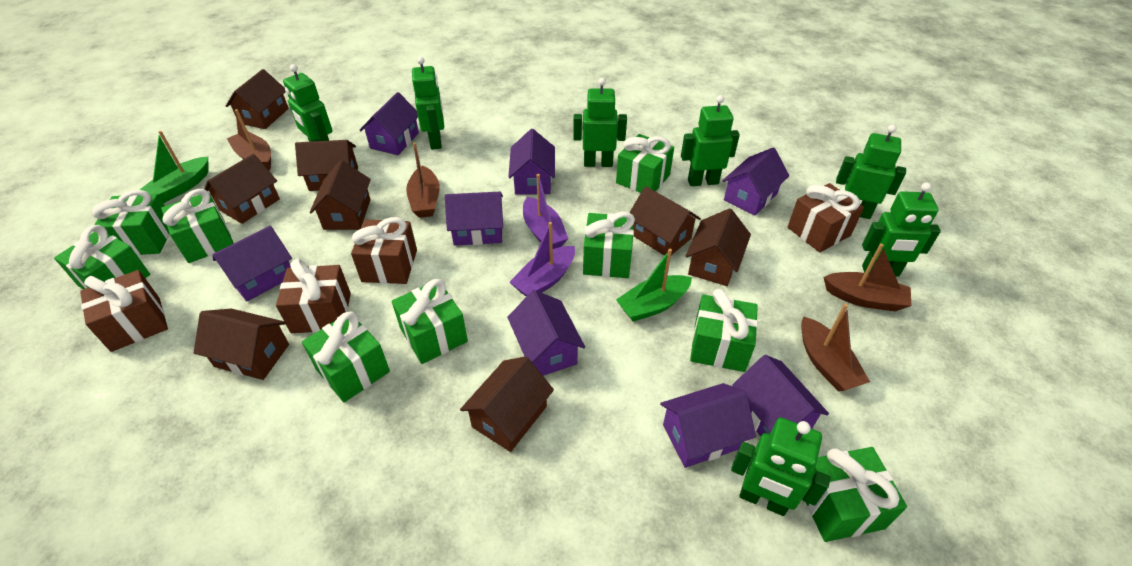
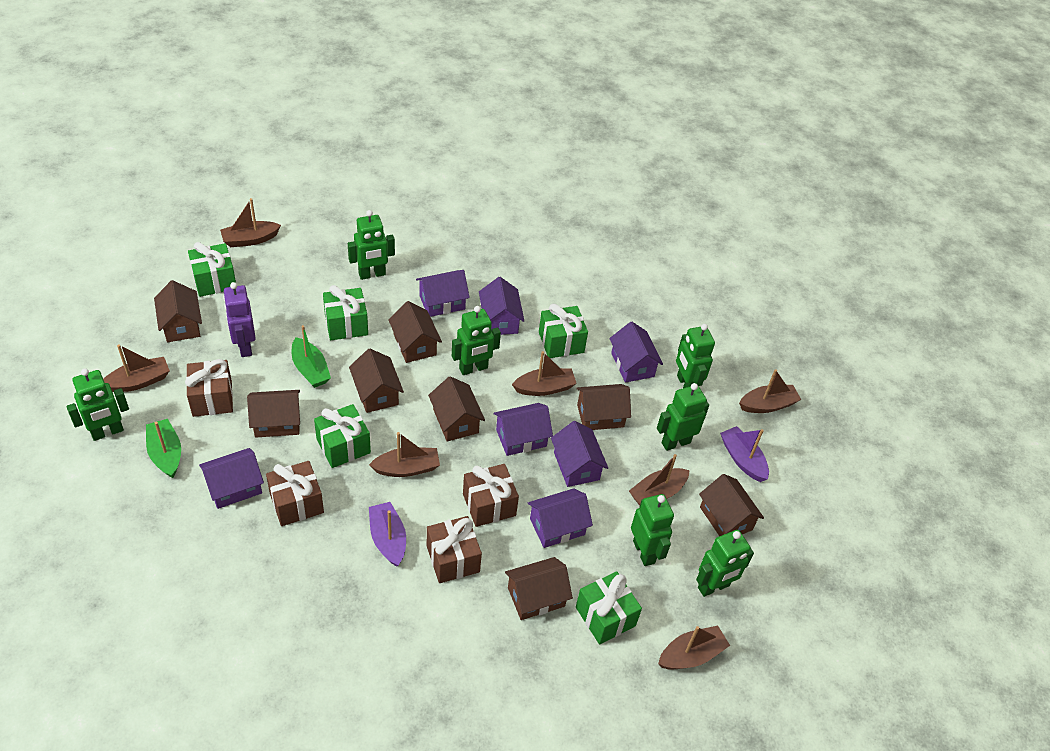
brown boat: 4 -> 7
green gift: 9 -> 5
purple house: 8 -> 7
purple robot: 0 -> 1

